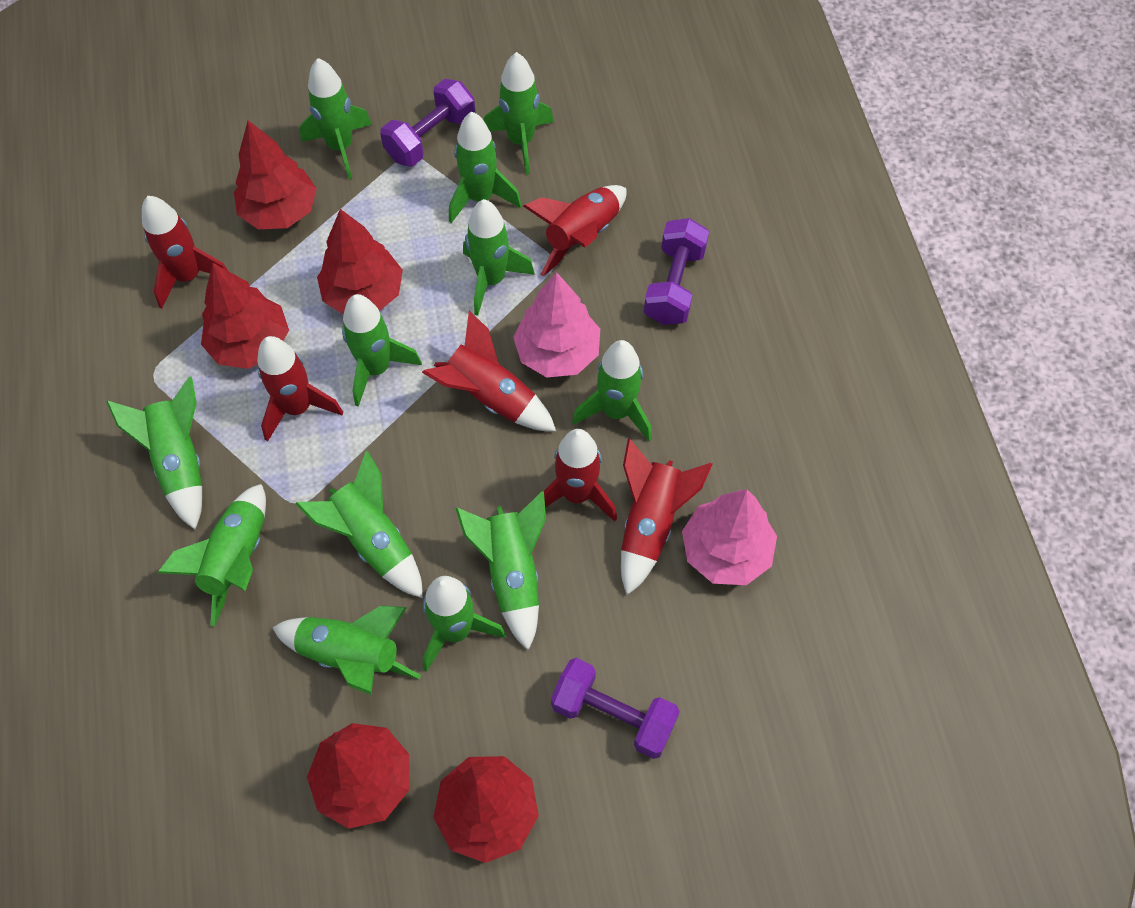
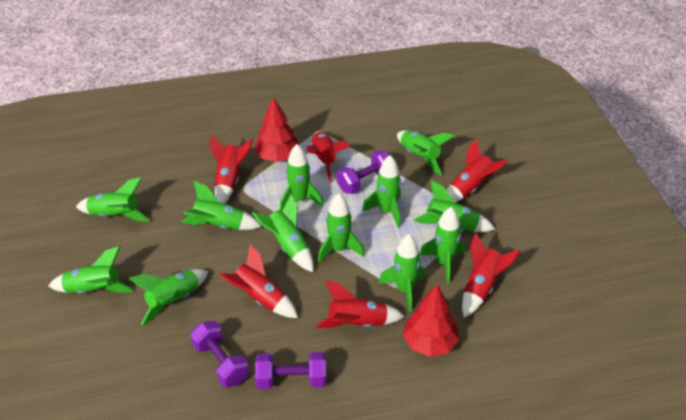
pink tree: 2 -> 0
red tree: 5 -> 2

